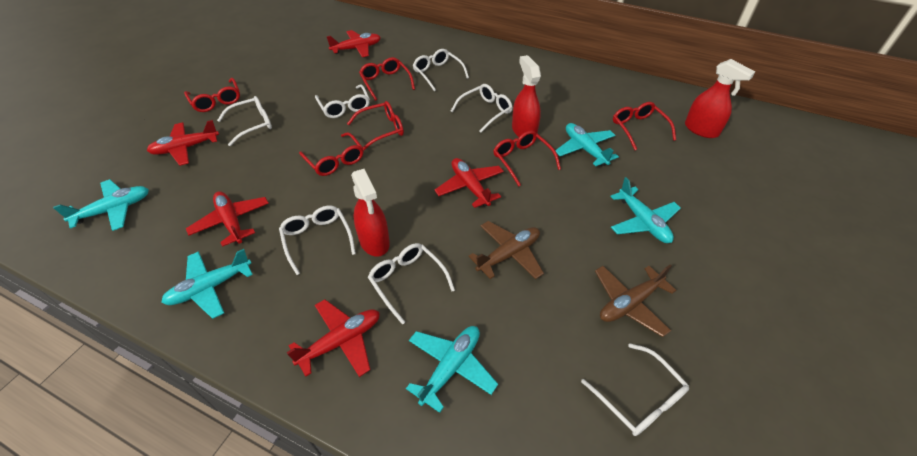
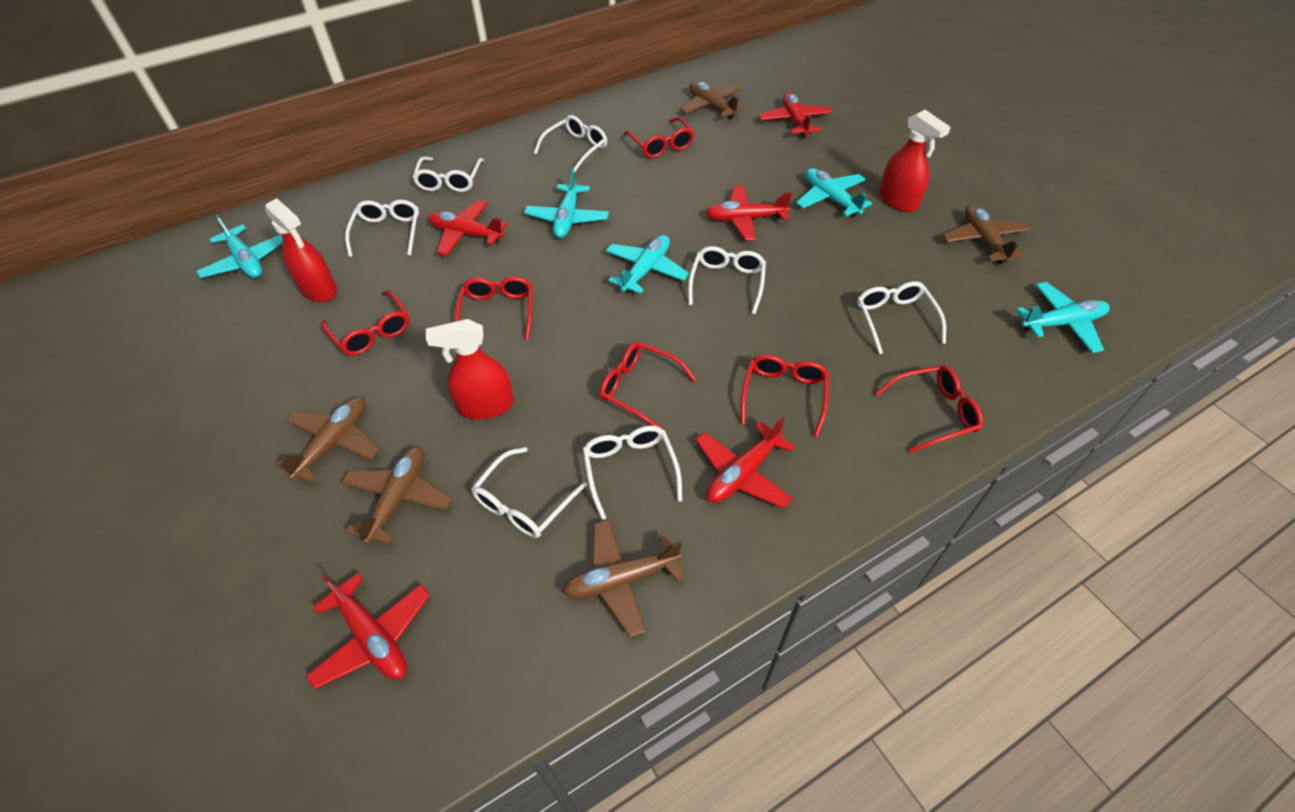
brown plane: 2 -> 5

